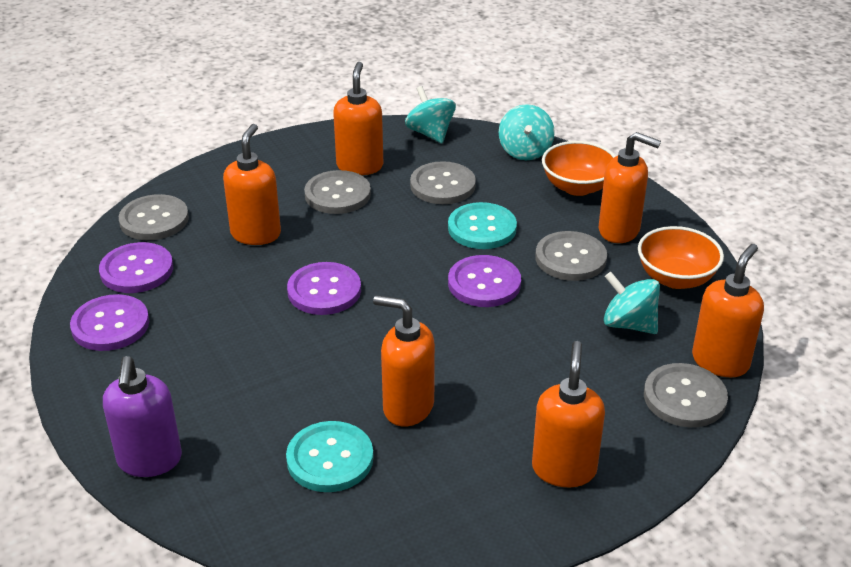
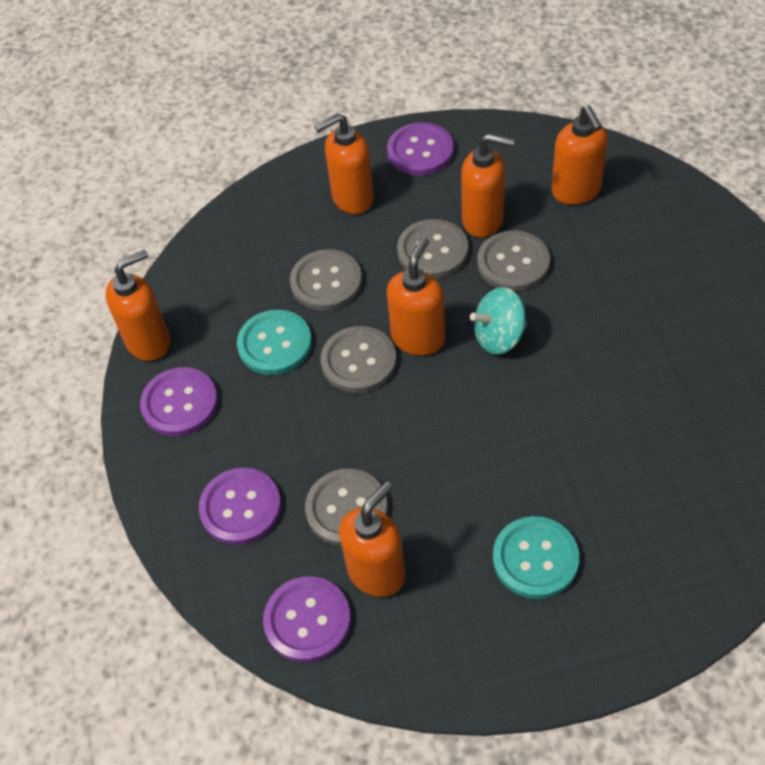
orange bowl: 2 -> 0
purple soap dispenser: 1 -> 0
turquoise spinning top: 3 -> 1

